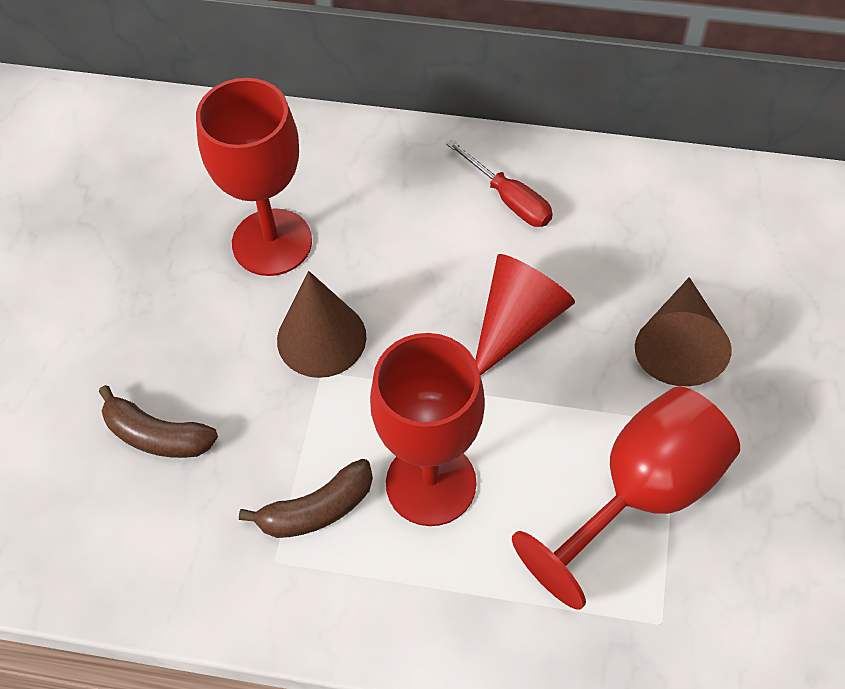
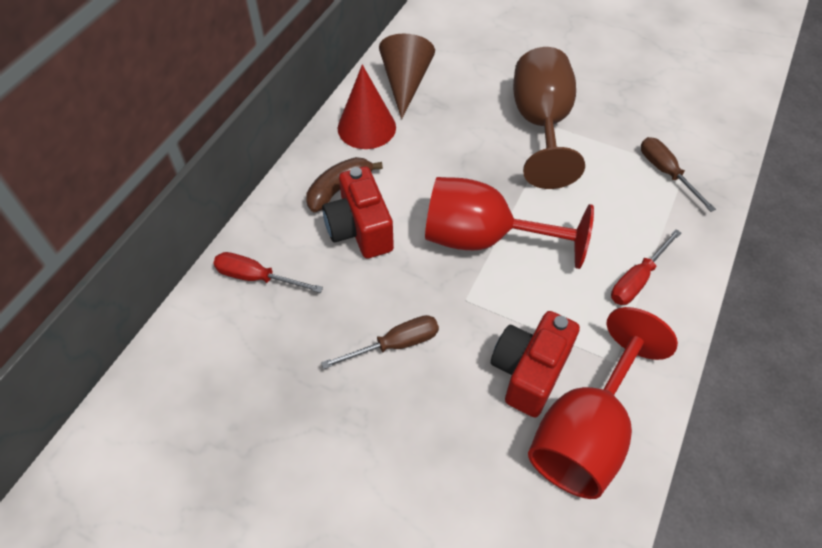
brown banana: 2 -> 1
brown cone: 2 -> 1
brown goblet: 0 -> 1
brown screwdriver: 0 -> 2
red camera: 0 -> 2
red goblet: 3 -> 2
red screwdriver: 1 -> 2

